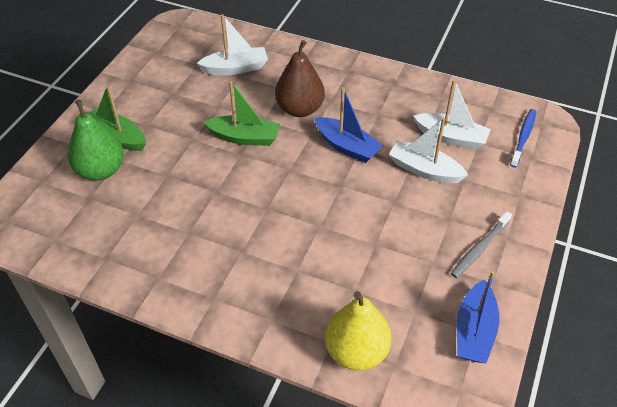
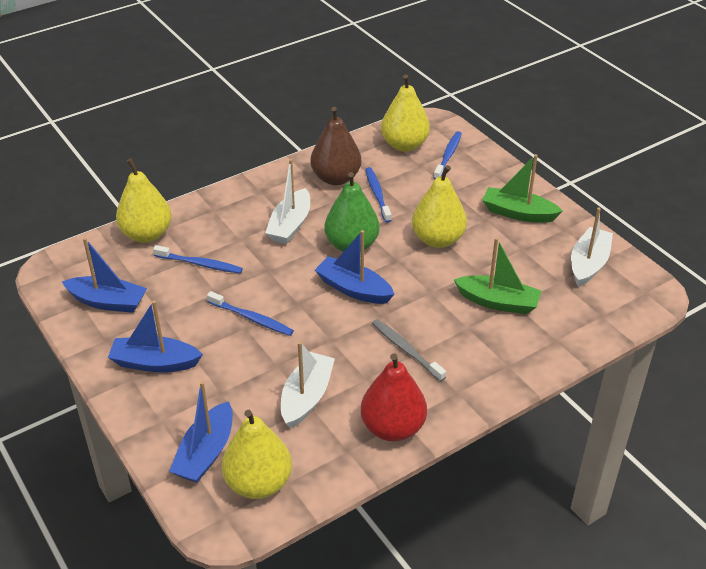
blue boat: 2 -> 4
blue toothbrush: 1 -> 4
red pear: 0 -> 1
yellow pear: 1 -> 4

